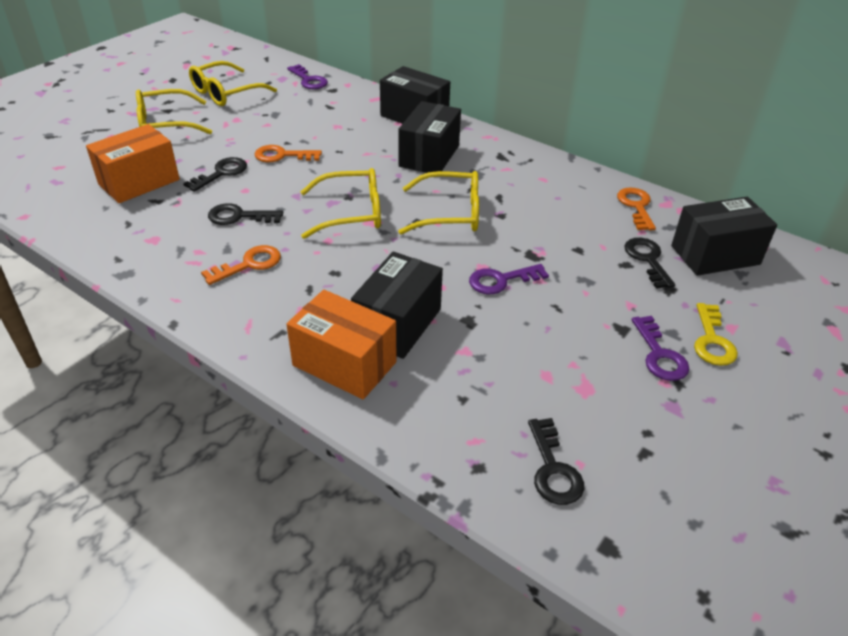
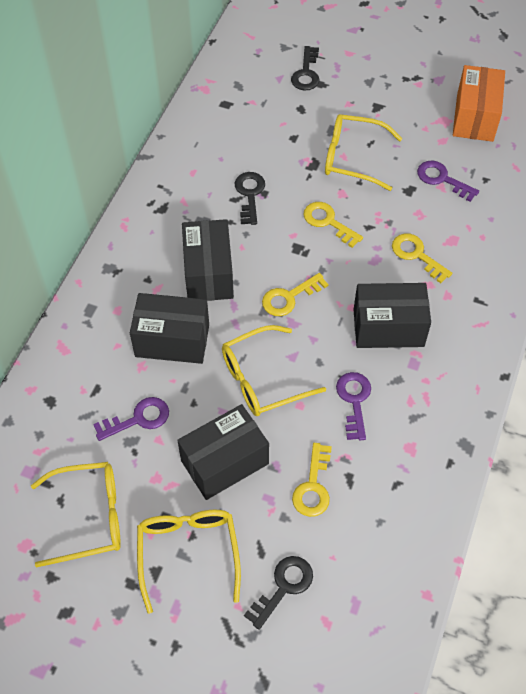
black key: 4 -> 3
orange box: 2 -> 1
orange key: 3 -> 0
yellow key: 1 -> 4

